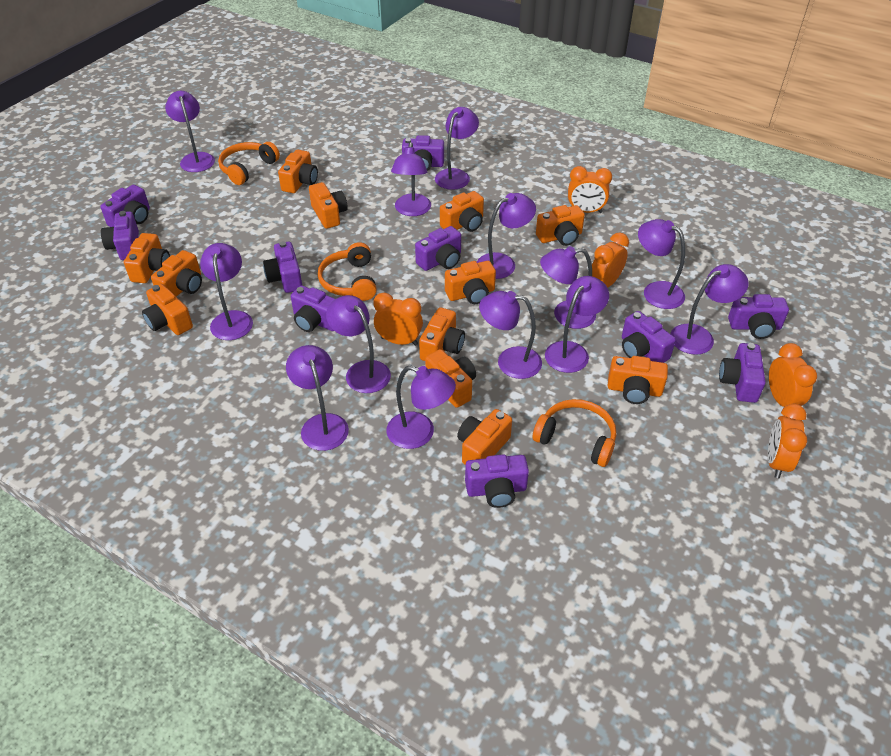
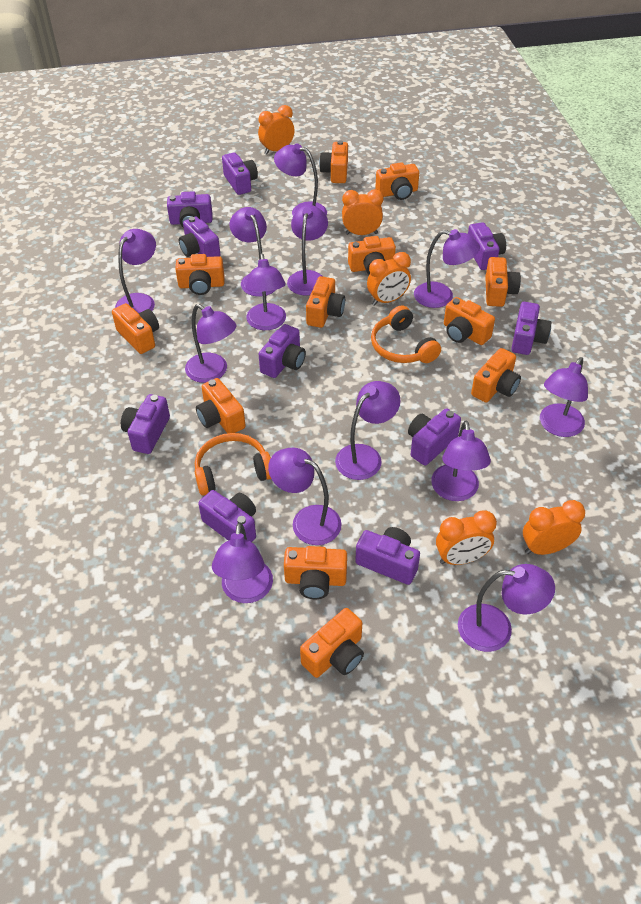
orange headphones: 3 -> 2

